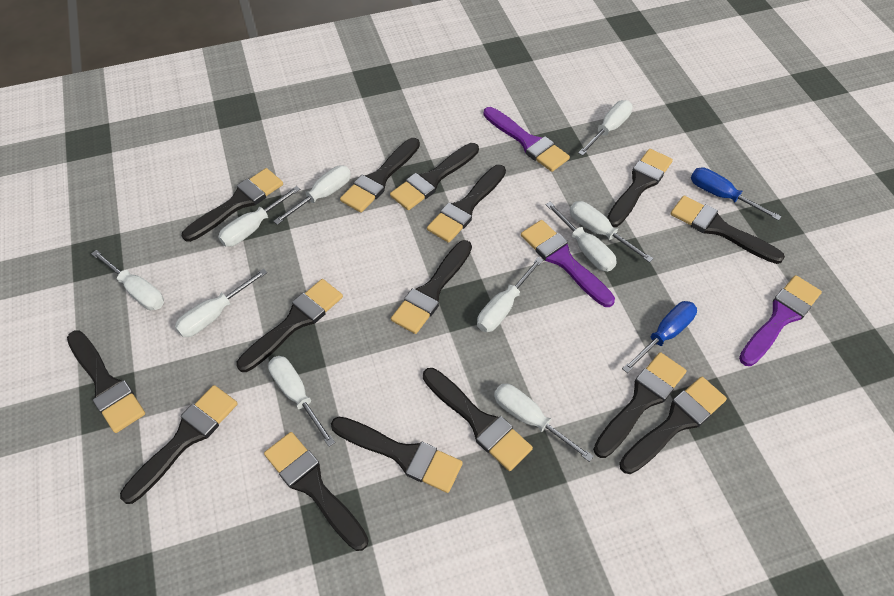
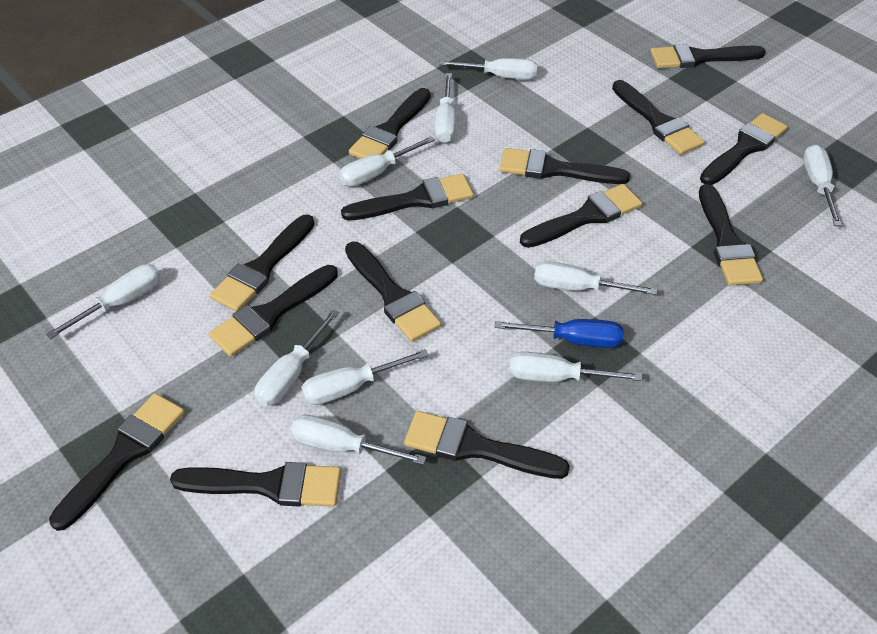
black brush: 15 -> 14
blue screwdriver: 2 -> 1
purple brush: 3 -> 0

